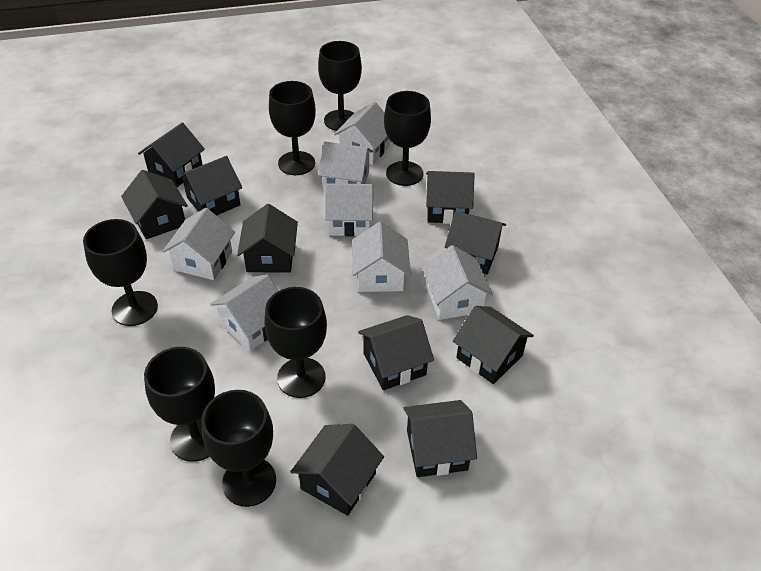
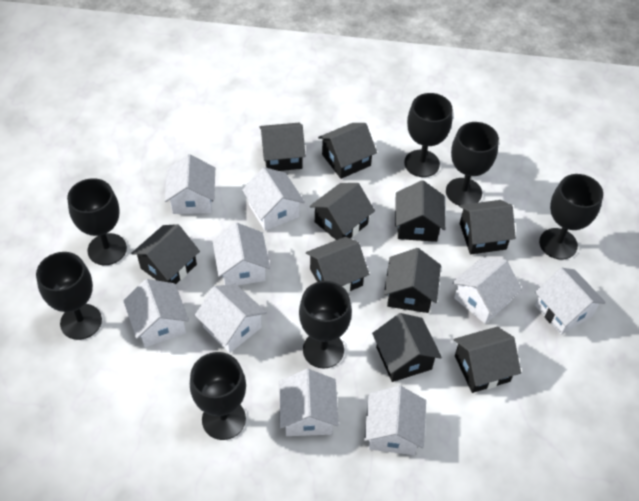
white house: 7 -> 9

